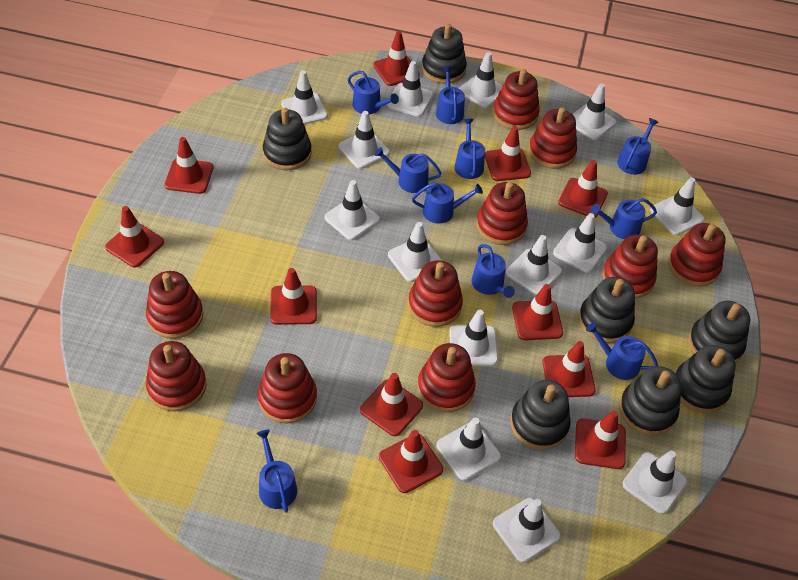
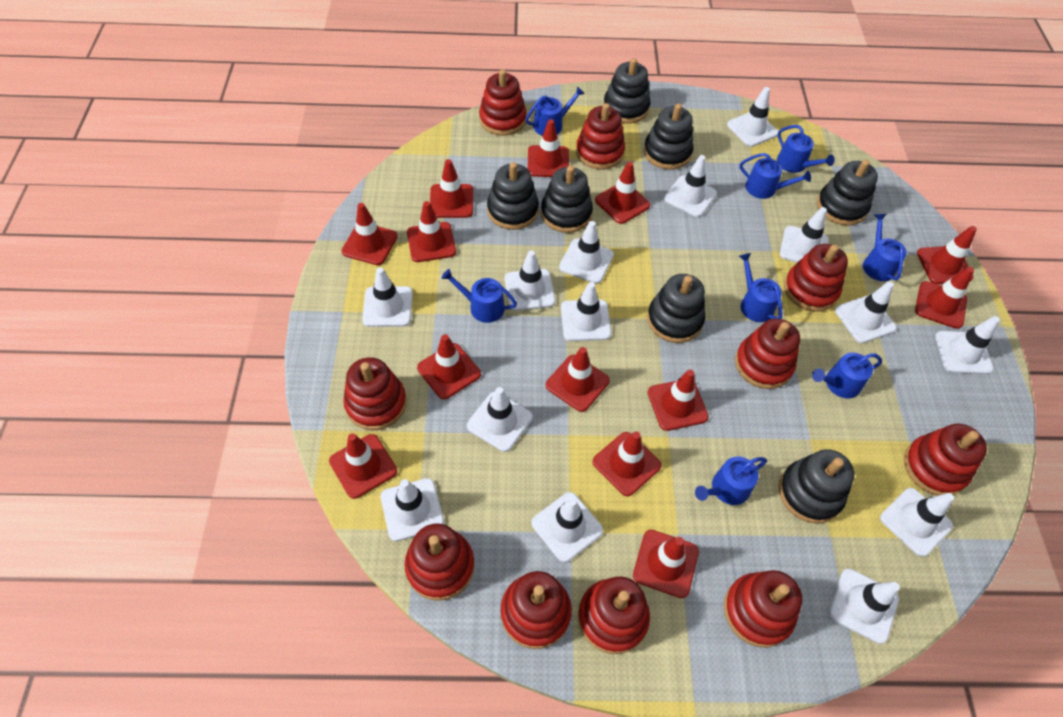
blue watering can: 10 -> 8
red traffic cone: 11 -> 13

